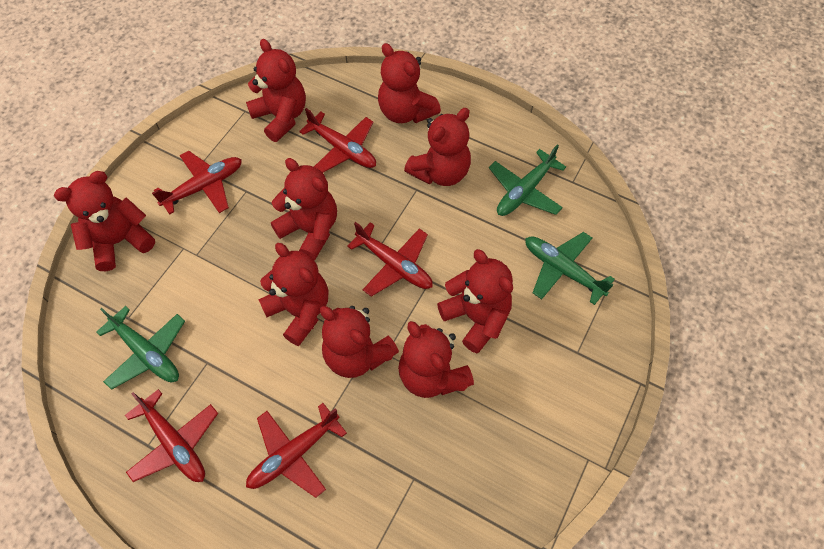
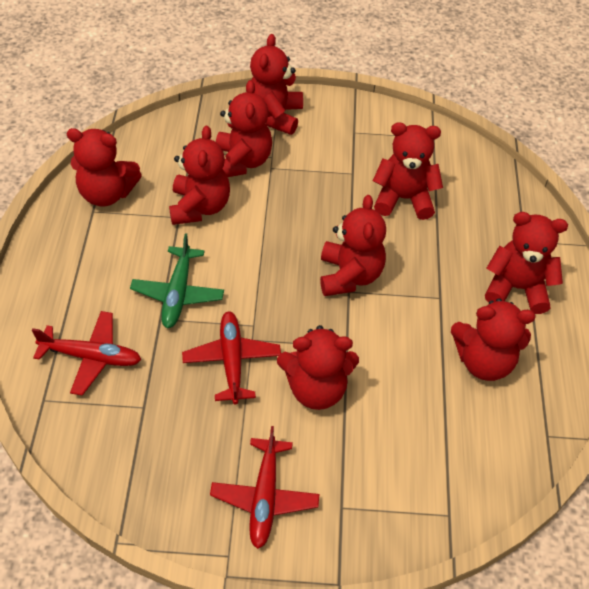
green plane: 3 -> 1
red plane: 5 -> 3

